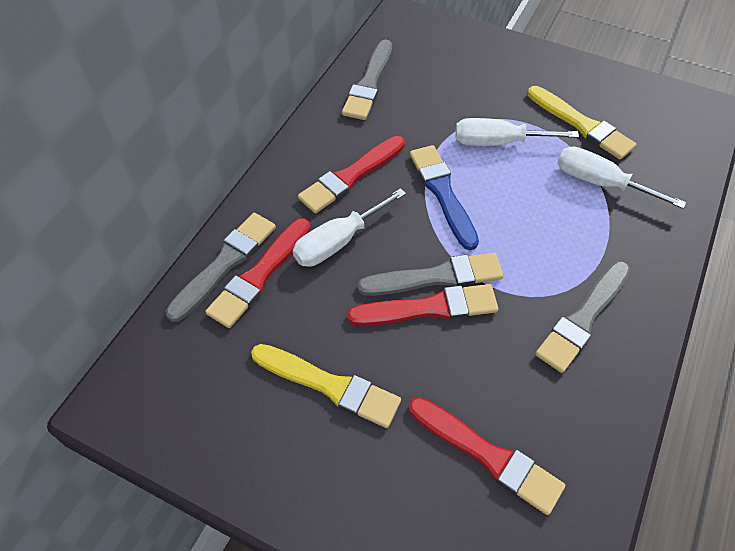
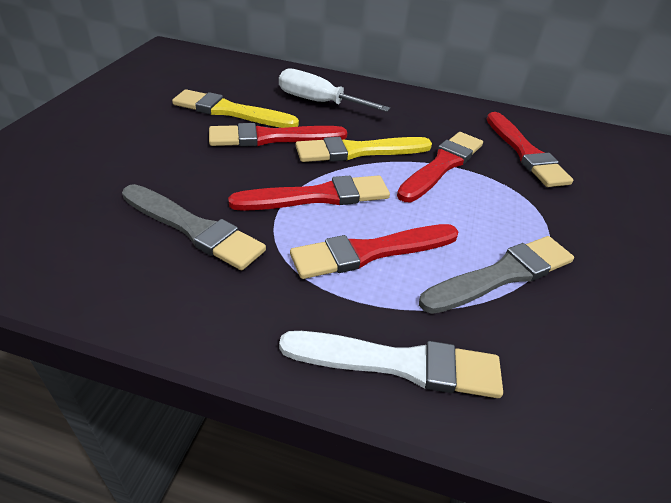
blue brush: 1 -> 0
grey brush: 4 -> 2
red brush: 4 -> 5
white brush: 0 -> 1
white screwdriver: 3 -> 1

